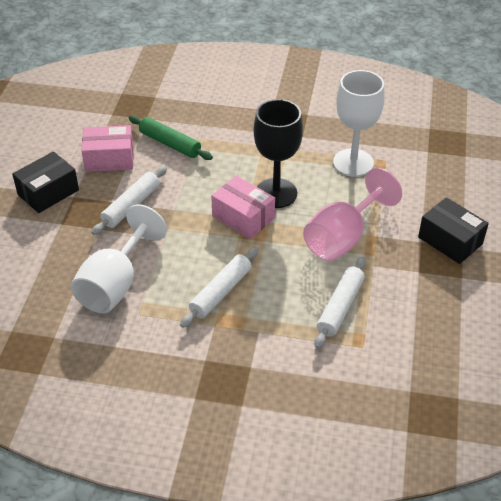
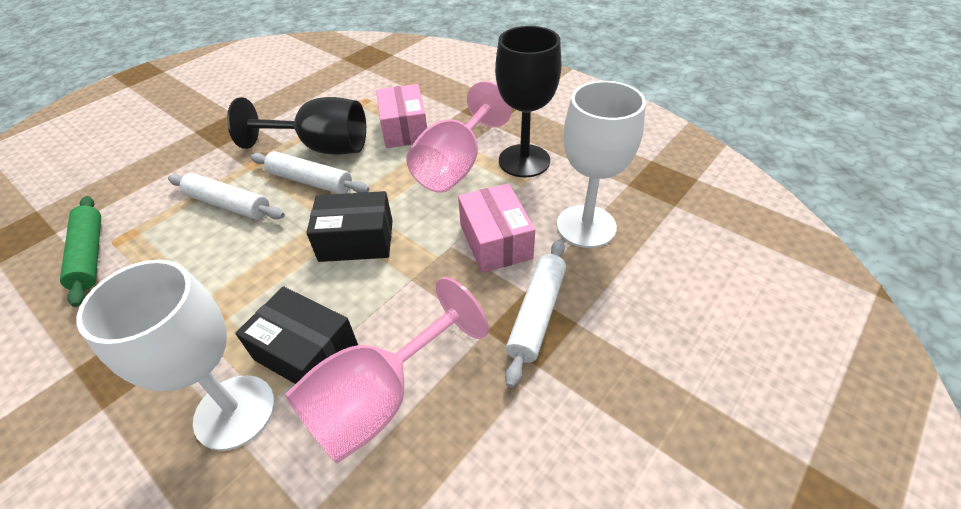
black goblet: 1 -> 2
pink goblet: 1 -> 2

